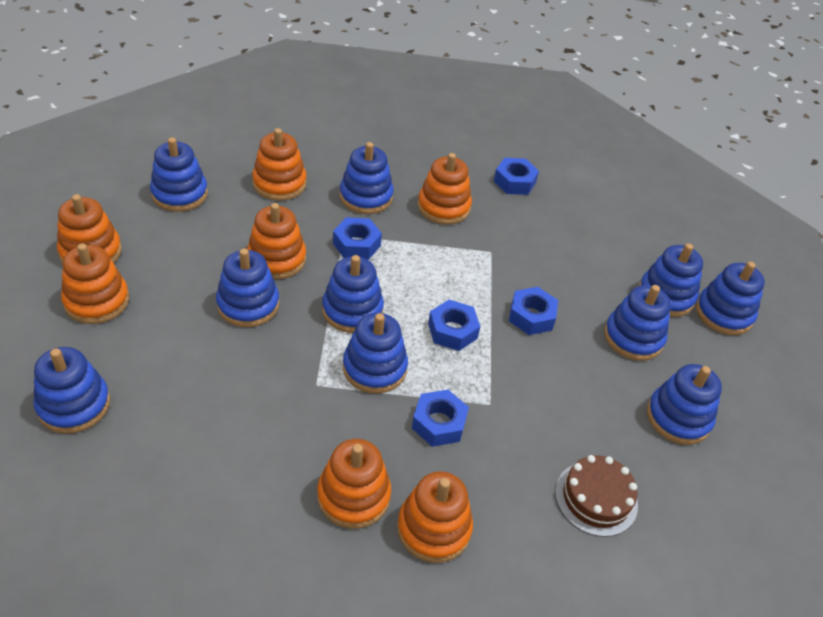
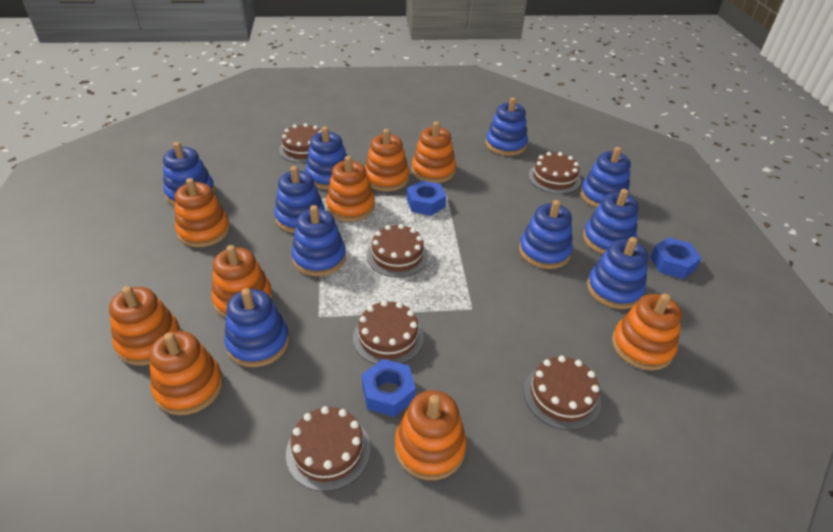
blue nut: 5 -> 3
brown cake: 1 -> 6
orange stacking toy: 7 -> 9

